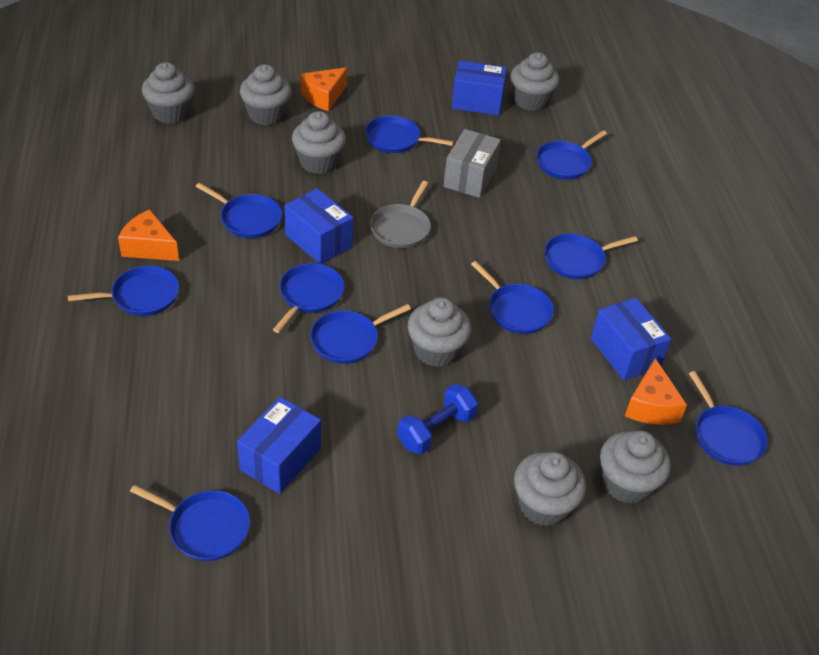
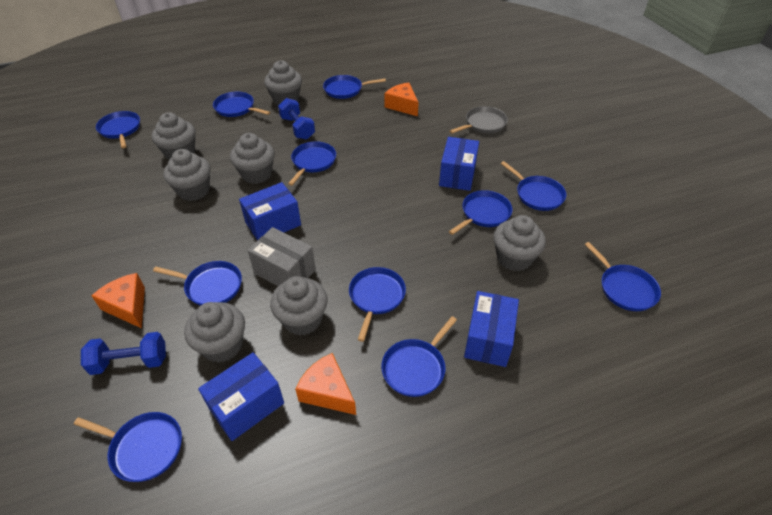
blue dumbbell: 1 -> 2
blue pan: 10 -> 11

